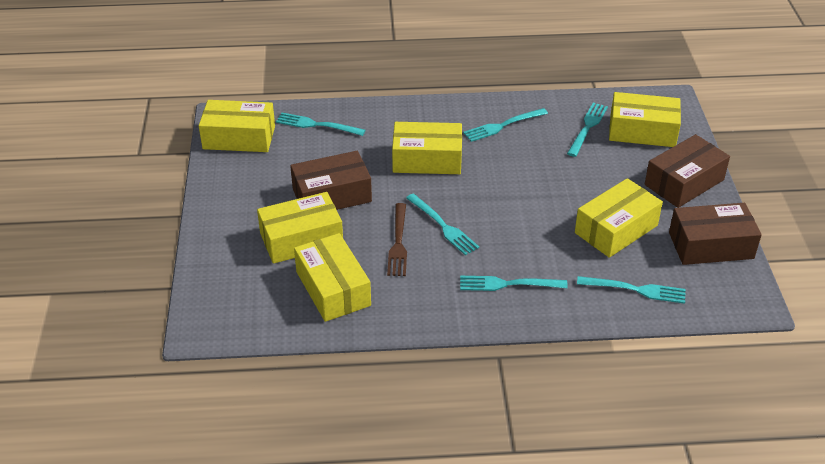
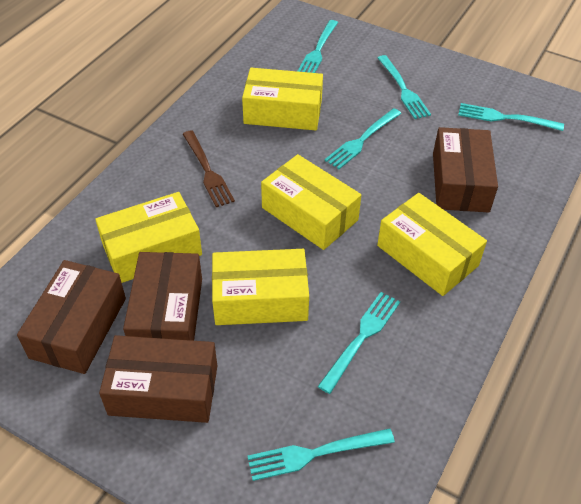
brown box: 3 -> 4
yellow box: 6 -> 5

